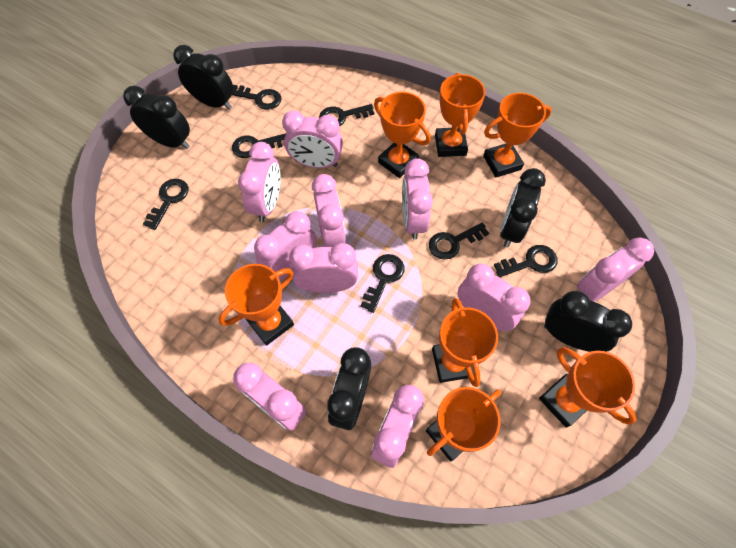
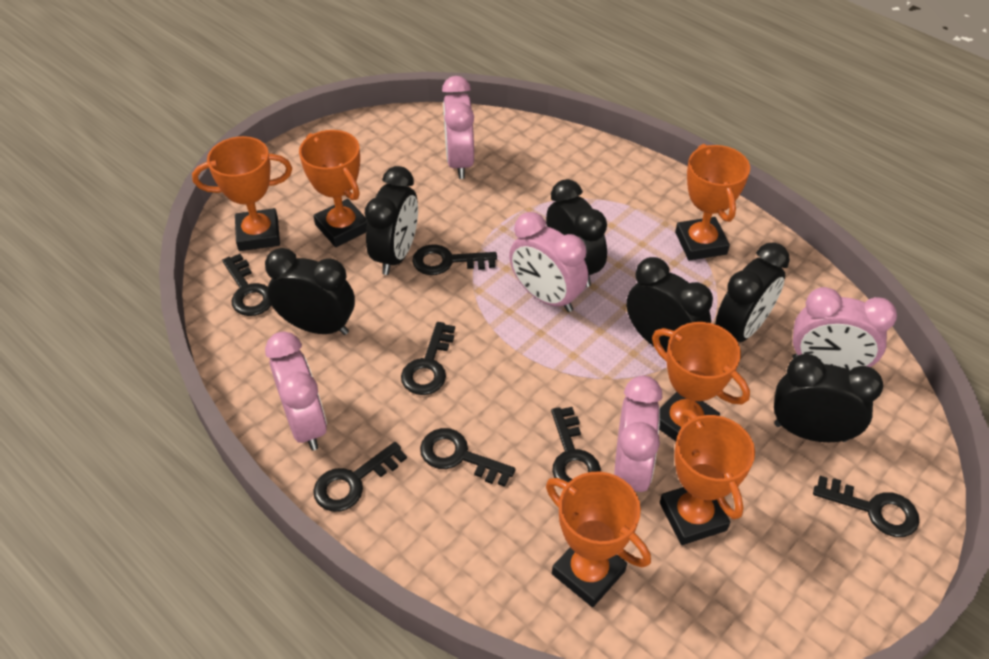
black clock: 5 -> 6
orange trophy: 7 -> 6
pink clock: 10 -> 5

